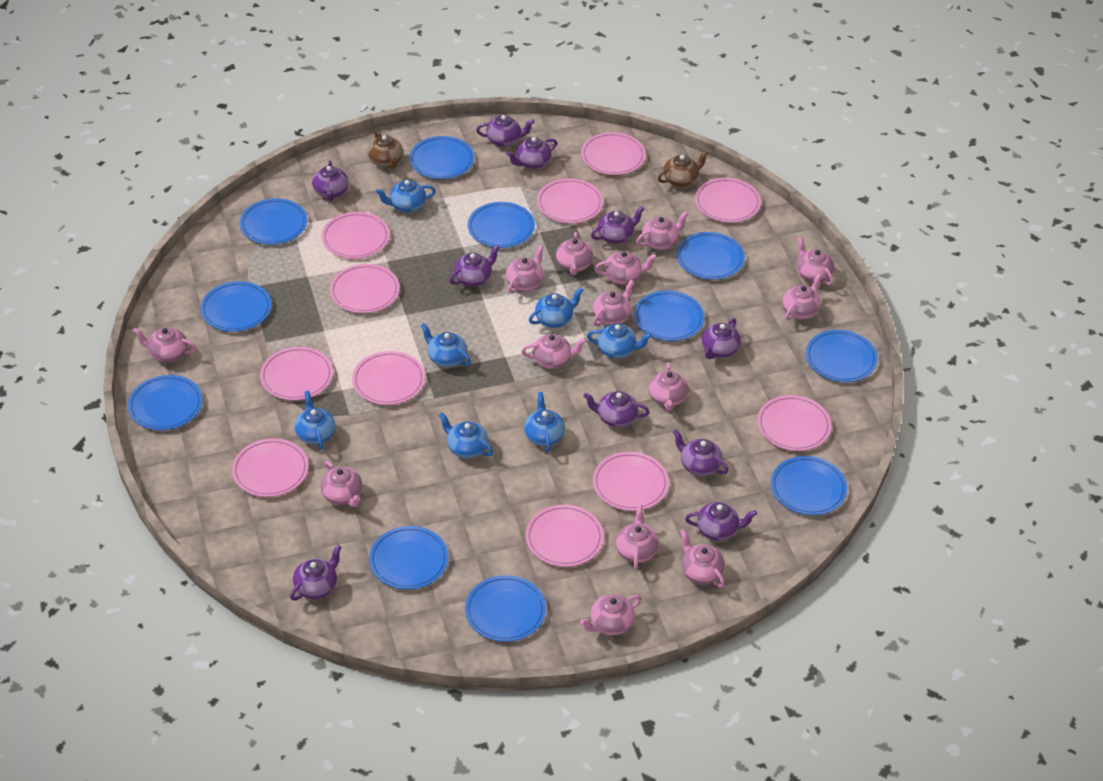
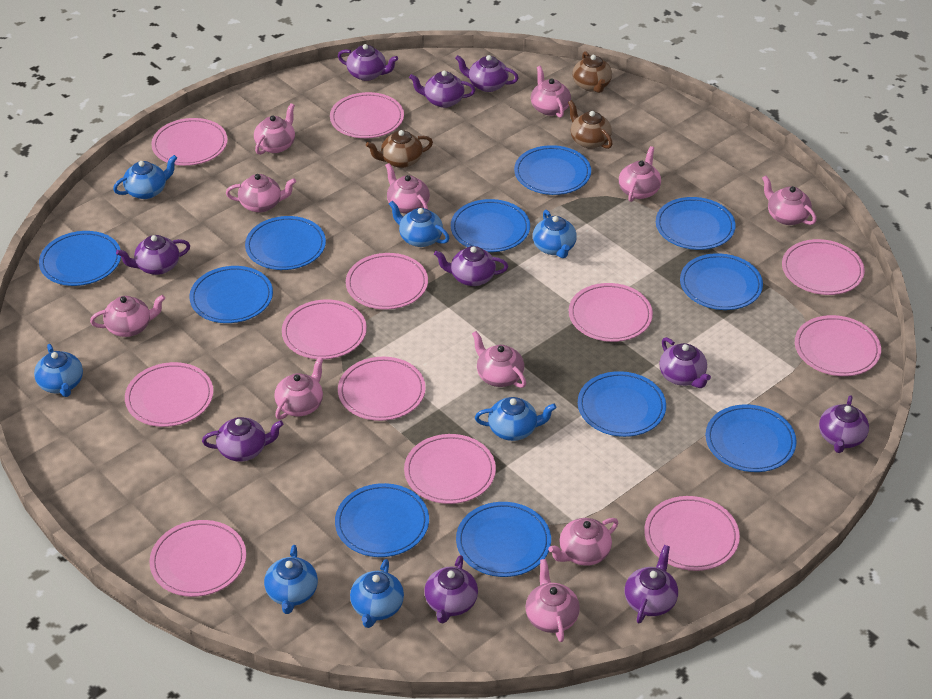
brown teapot: 2 -> 3
pink plate: 11 -> 12
pink teapot: 14 -> 11

